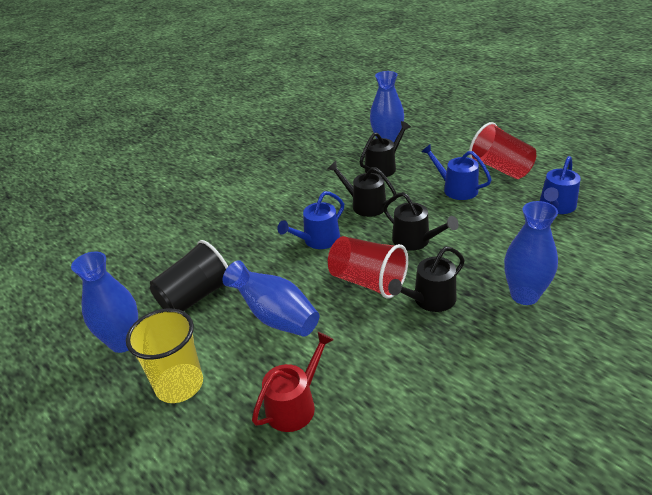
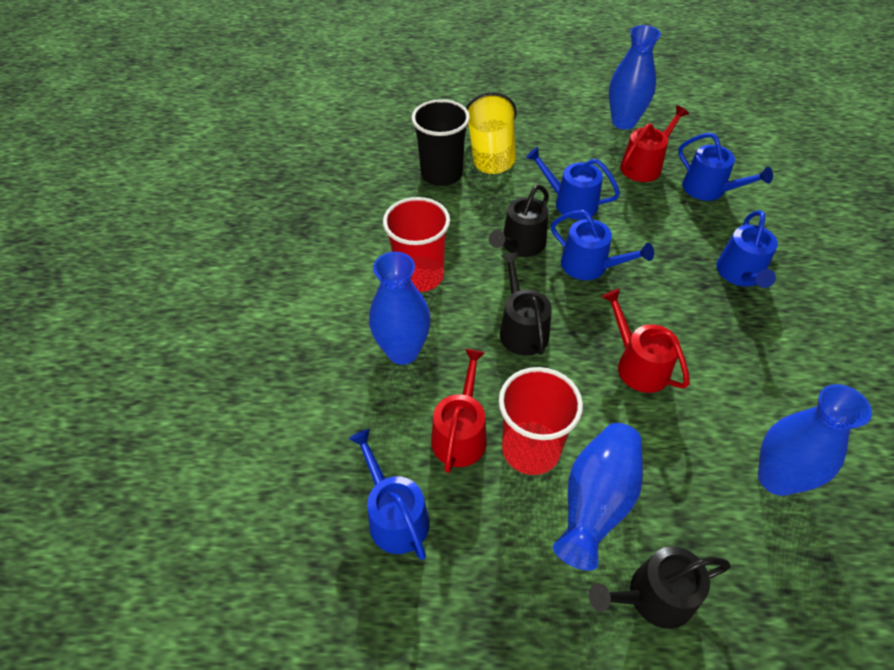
black watering can: 4 -> 3
blue watering can: 3 -> 5
red watering can: 1 -> 3

